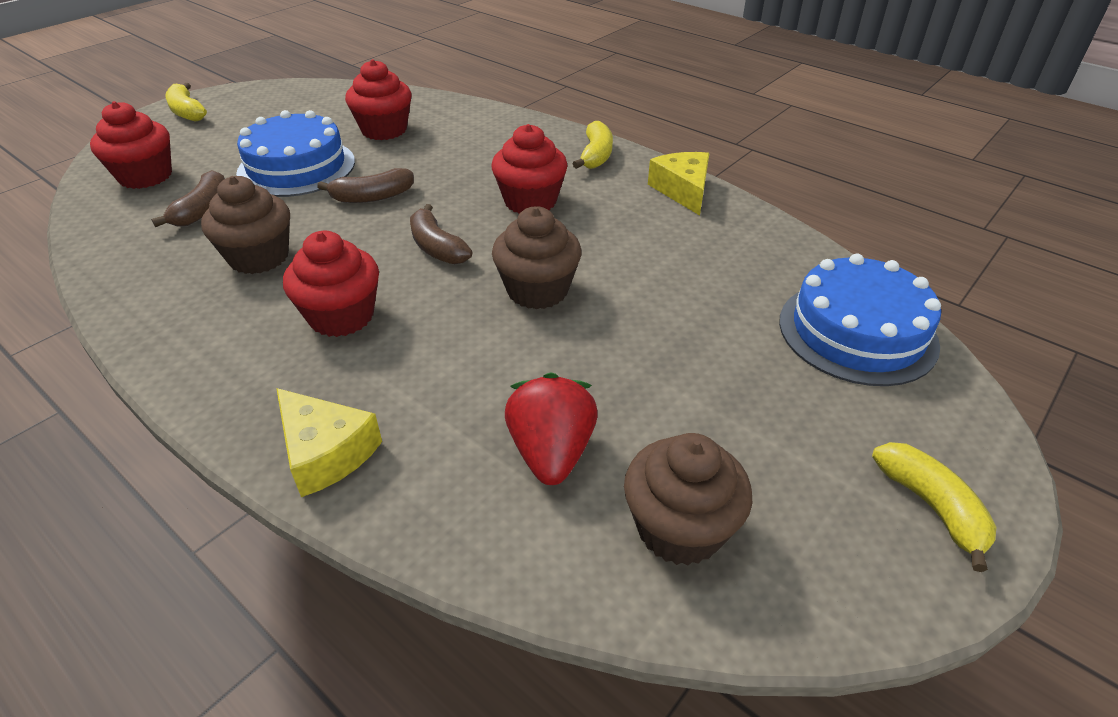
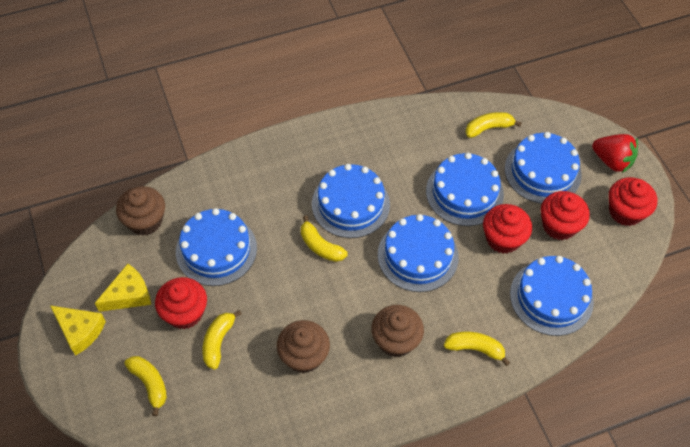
blue cake: 2 -> 6
brown banana: 3 -> 0
yellow banana: 3 -> 5

